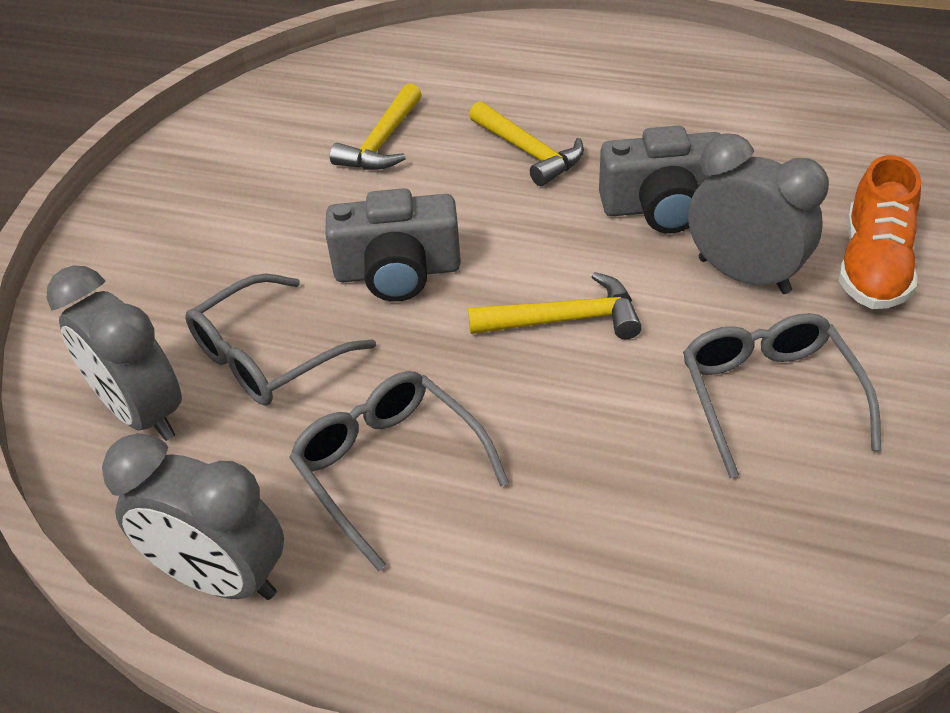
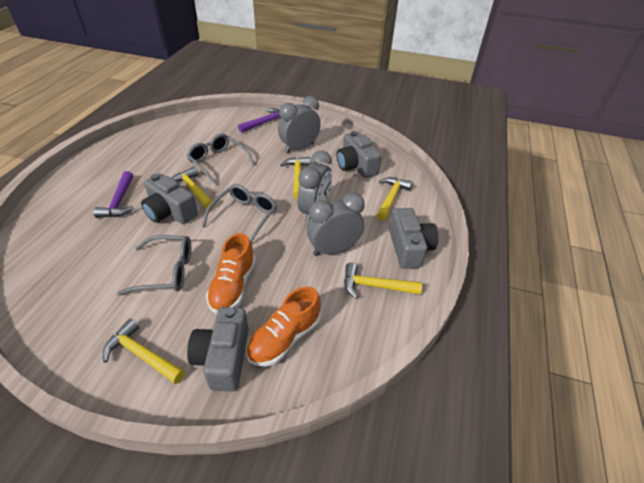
grey camera: 2 -> 4
orange shoe: 1 -> 2
purple hammer: 0 -> 2
yellow hammer: 3 -> 5

